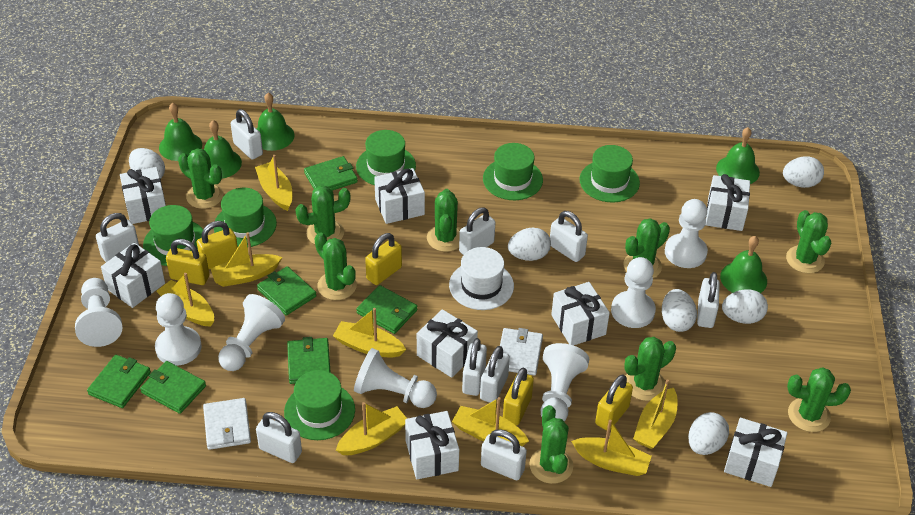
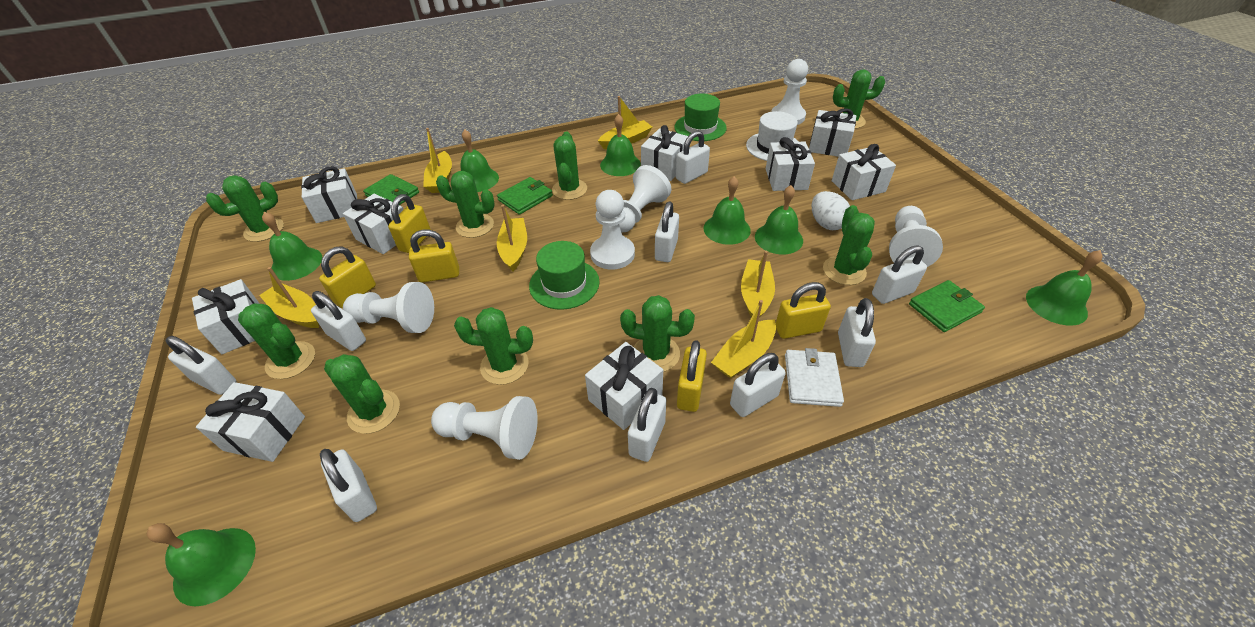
green bell: 5 -> 7
green hat: 6 -> 2
green wallet: 6 -> 3
white egg: 6 -> 1
white gift: 8 -> 9
white pawn: 7 -> 6
white wallet: 2 -> 1
yellow boat: 8 -> 6

